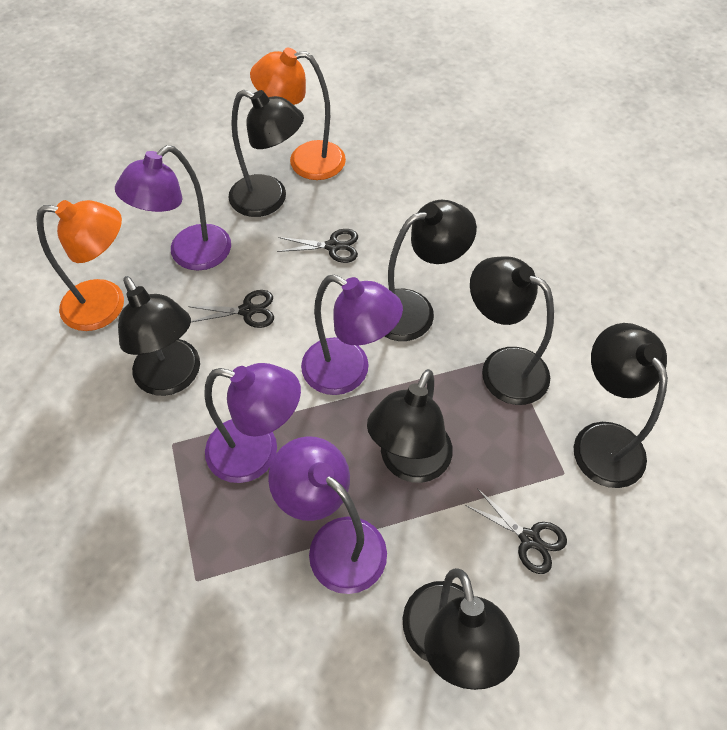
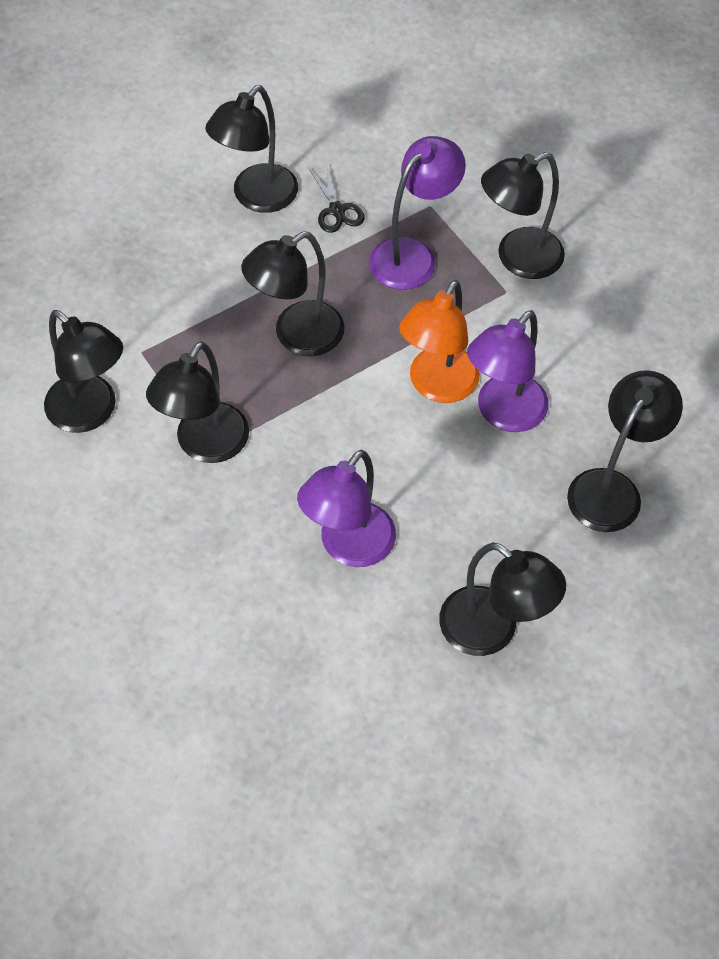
black scissors: 3 -> 1
orange lamp: 2 -> 1
purple lamp: 4 -> 3

